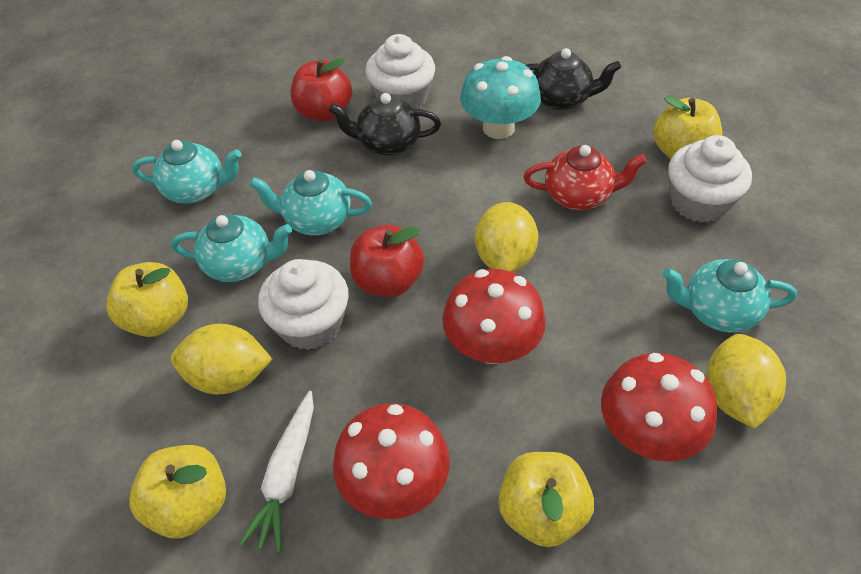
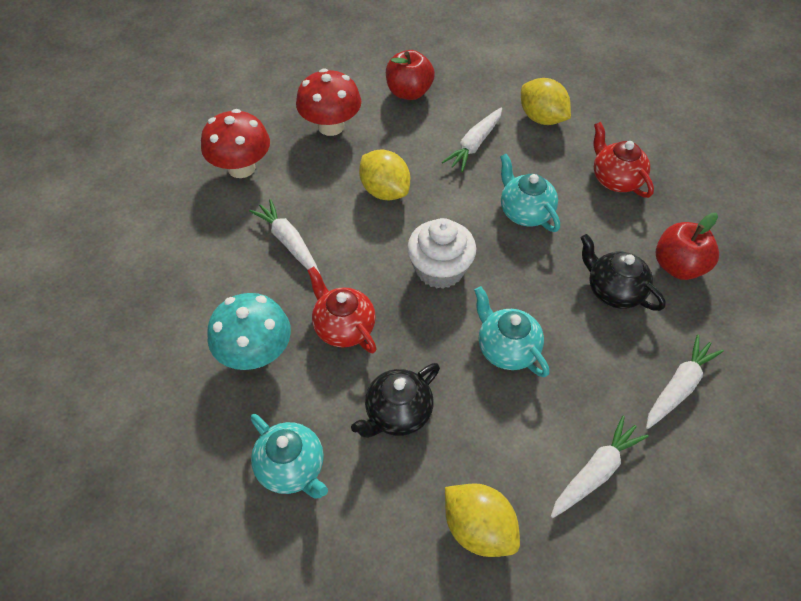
red mushroom: 3 -> 2
red teapot: 1 -> 2
turquoise teapot: 4 -> 3
white carrot: 1 -> 4
white cupcake: 3 -> 1
yellow apple: 4 -> 0

